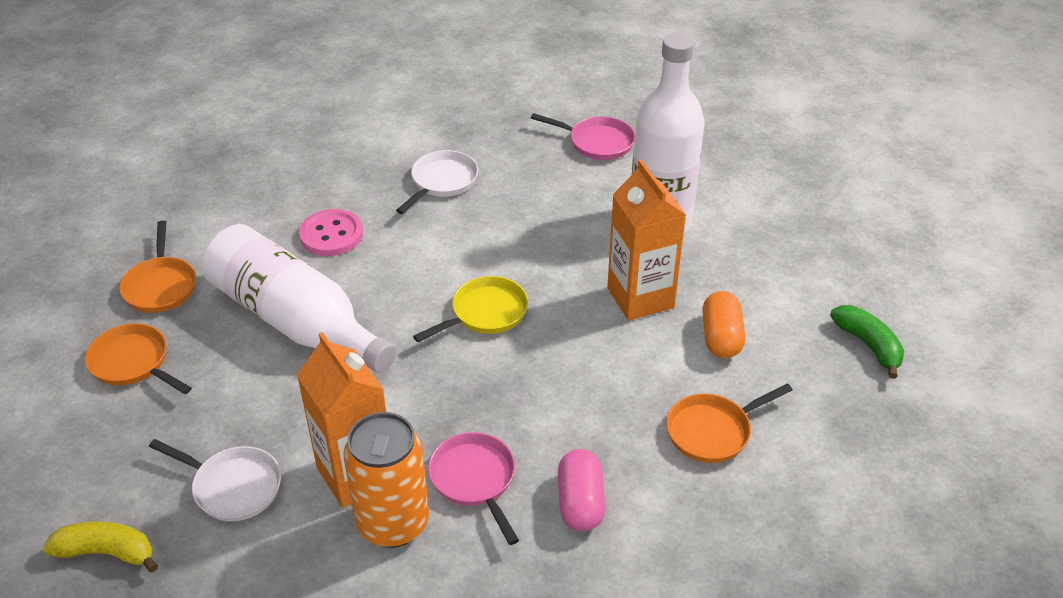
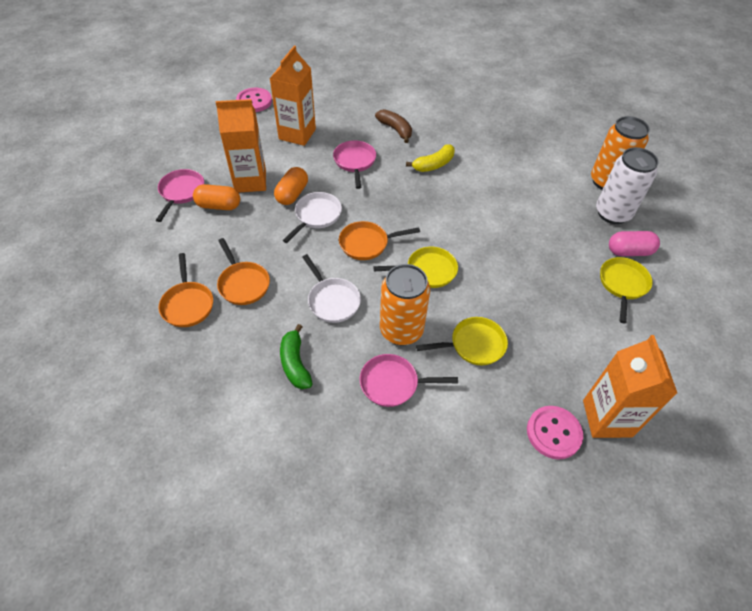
brown banana: 0 -> 1
orange can: 1 -> 2
orange capsule: 1 -> 2
orange carton: 2 -> 3
pink button: 1 -> 2
pink pan: 2 -> 3
white bottle: 2 -> 0
white can: 0 -> 1
yellow pan: 1 -> 3

